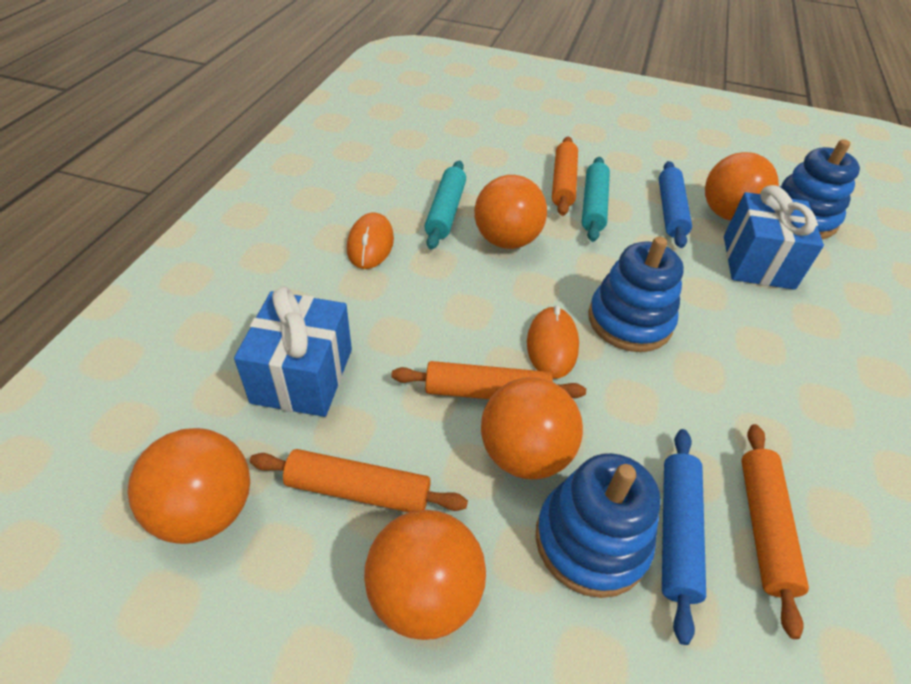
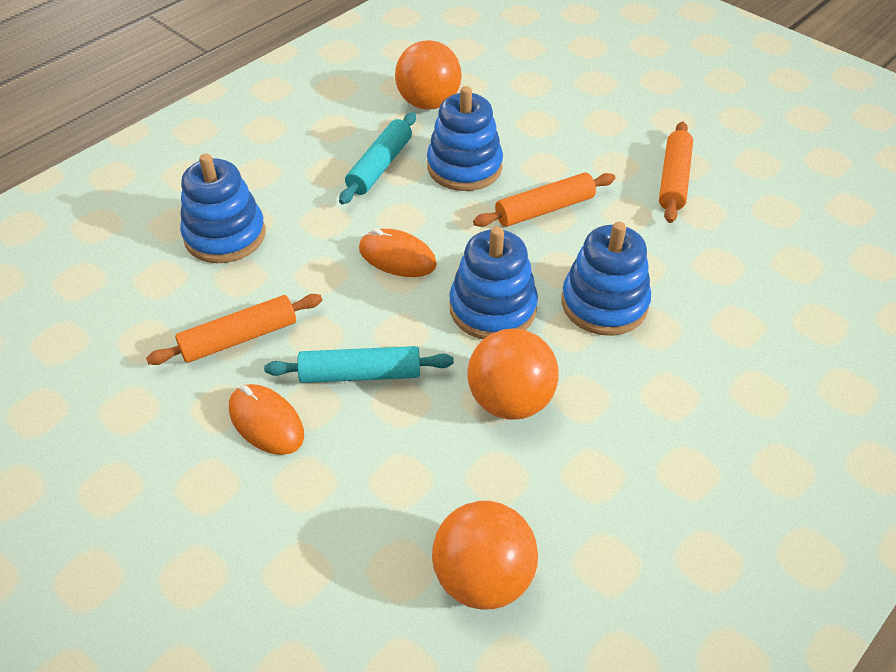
blue gift: 2 -> 0
blue rolling pin: 2 -> 0
blue stacking toy: 3 -> 4
orange ball: 5 -> 3
orange rolling pin: 4 -> 3

